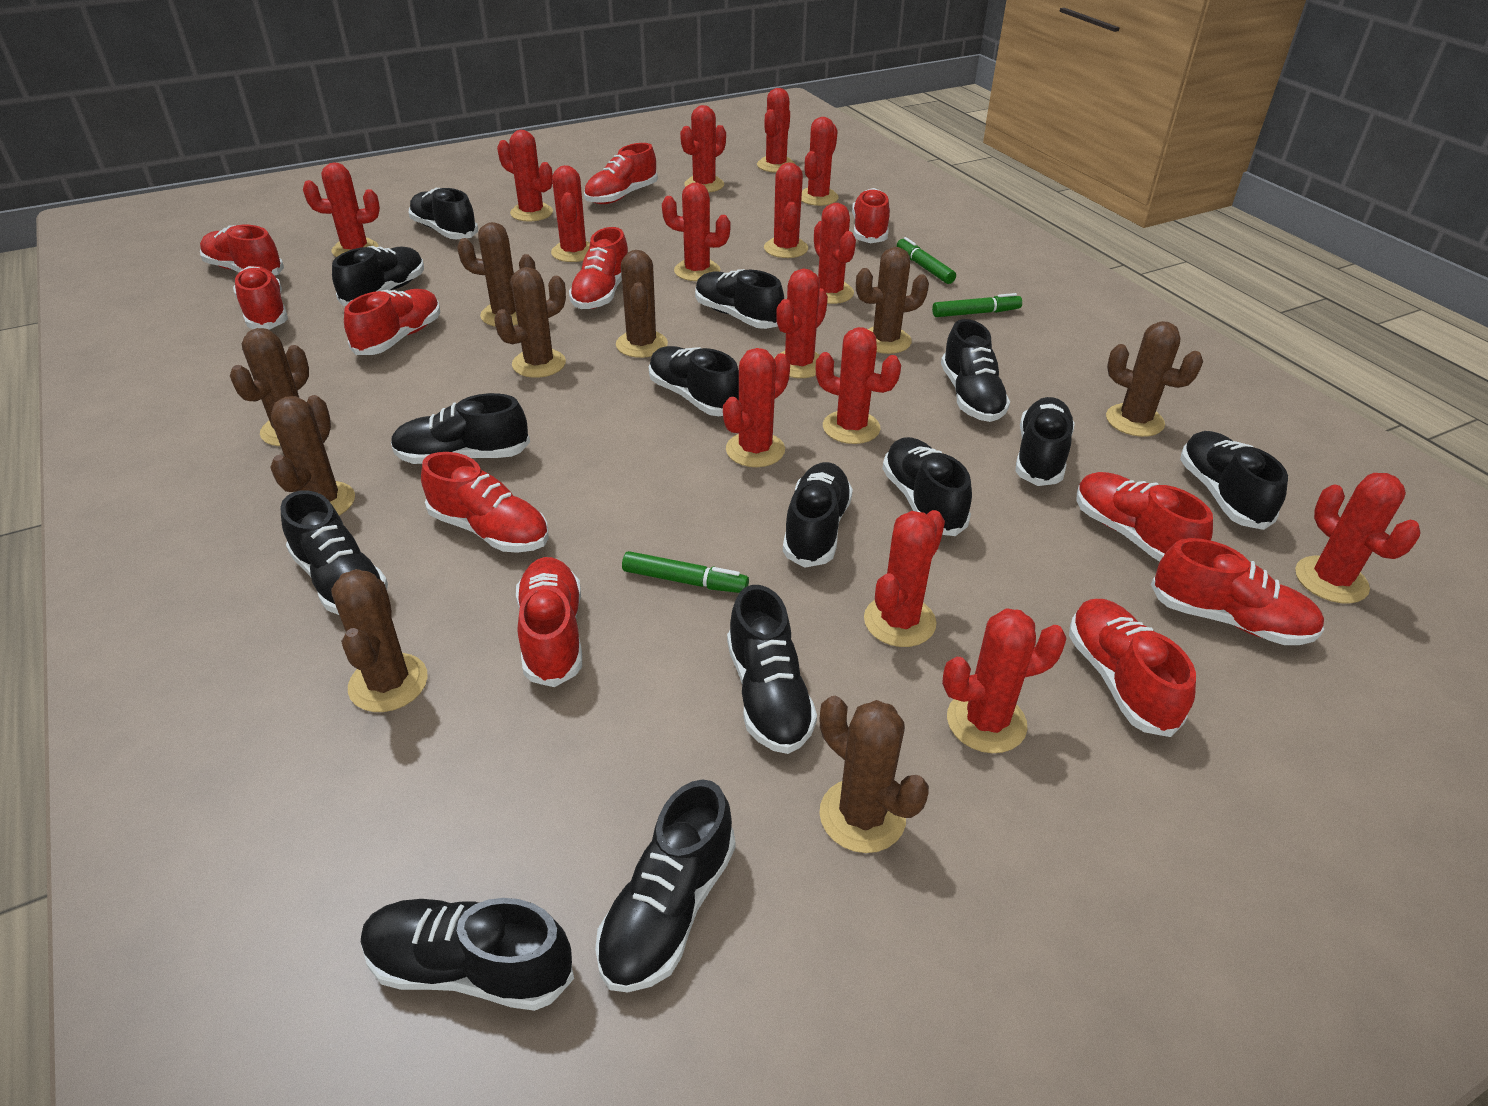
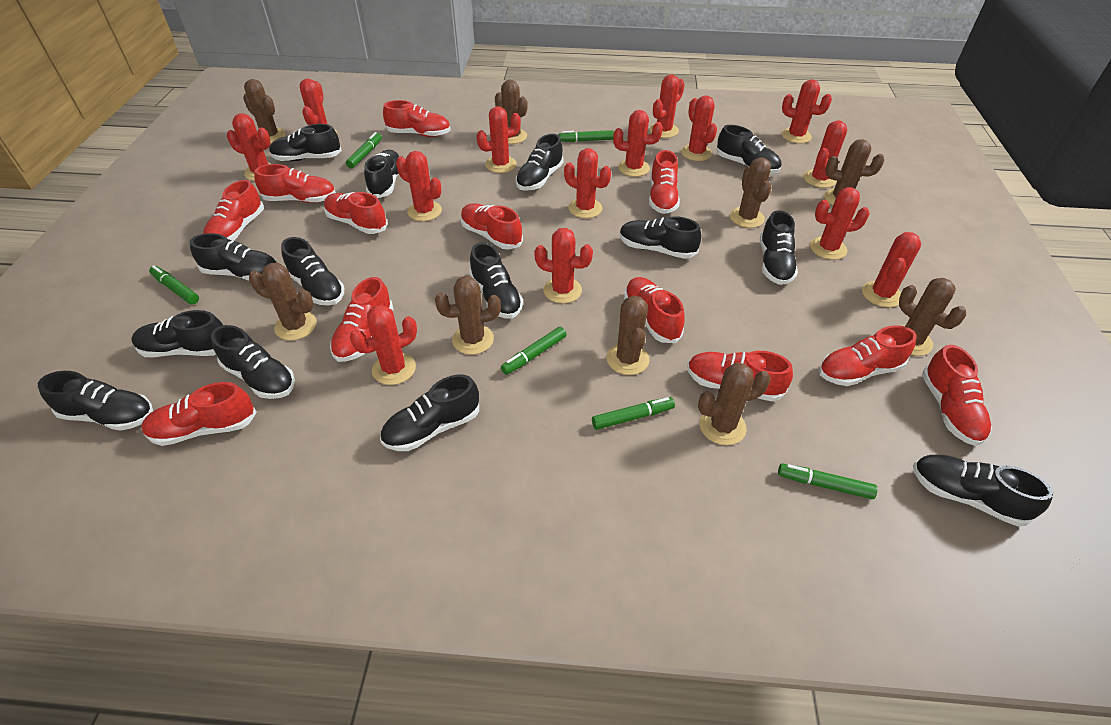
green marker: 3 -> 6
red cactus: 15 -> 14
red shoe: 11 -> 12

